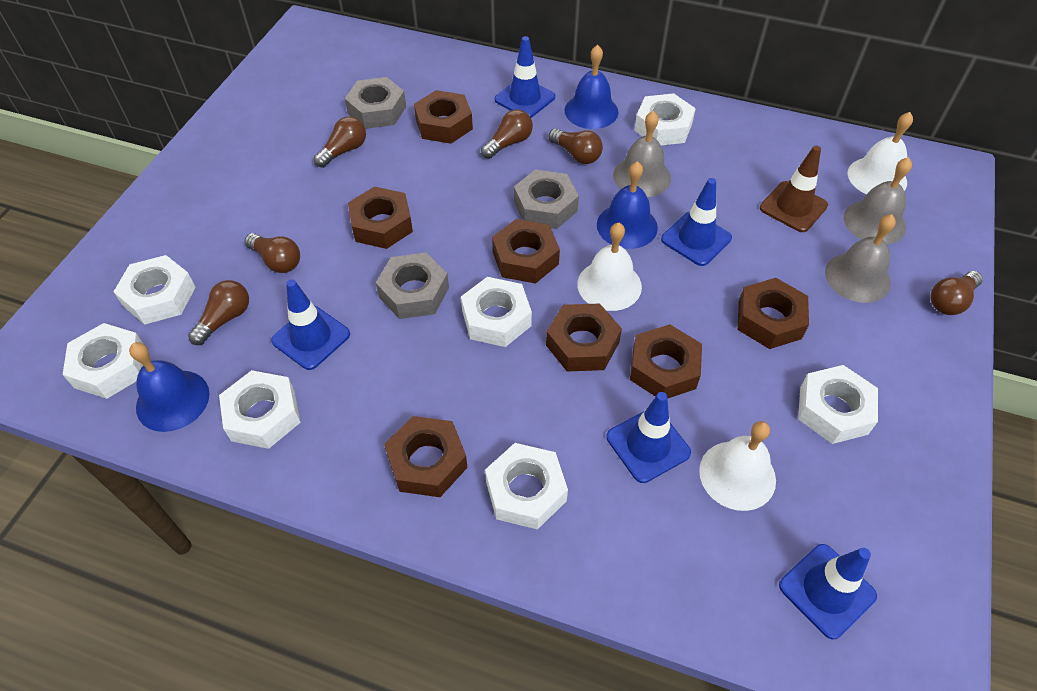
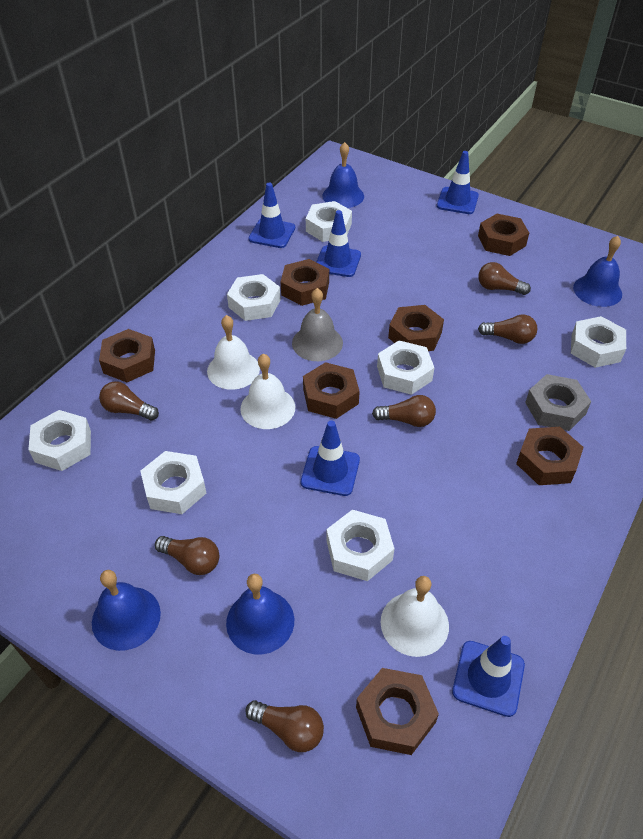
blue bell: 3 -> 4
brown traffic cone: 1 -> 0
grey bell: 3 -> 1
grey nut: 3 -> 1

